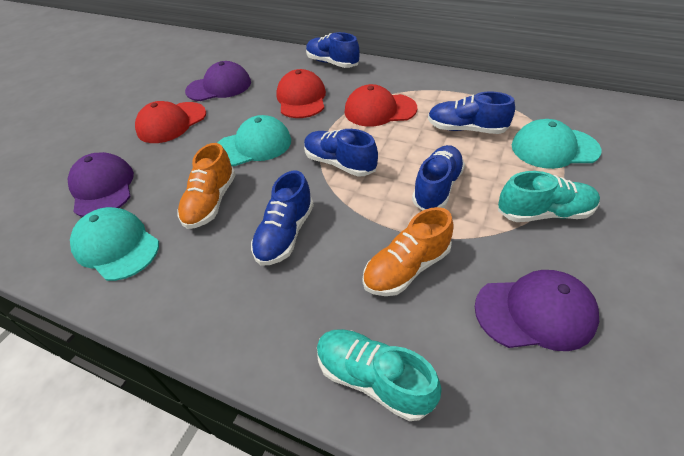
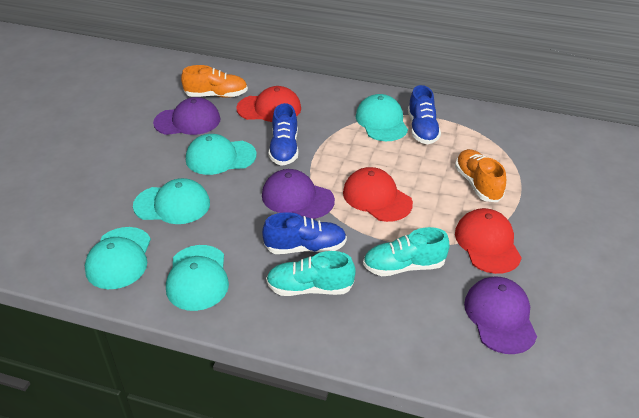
blue shoe: 5 -> 3
turquoise cap: 3 -> 5

